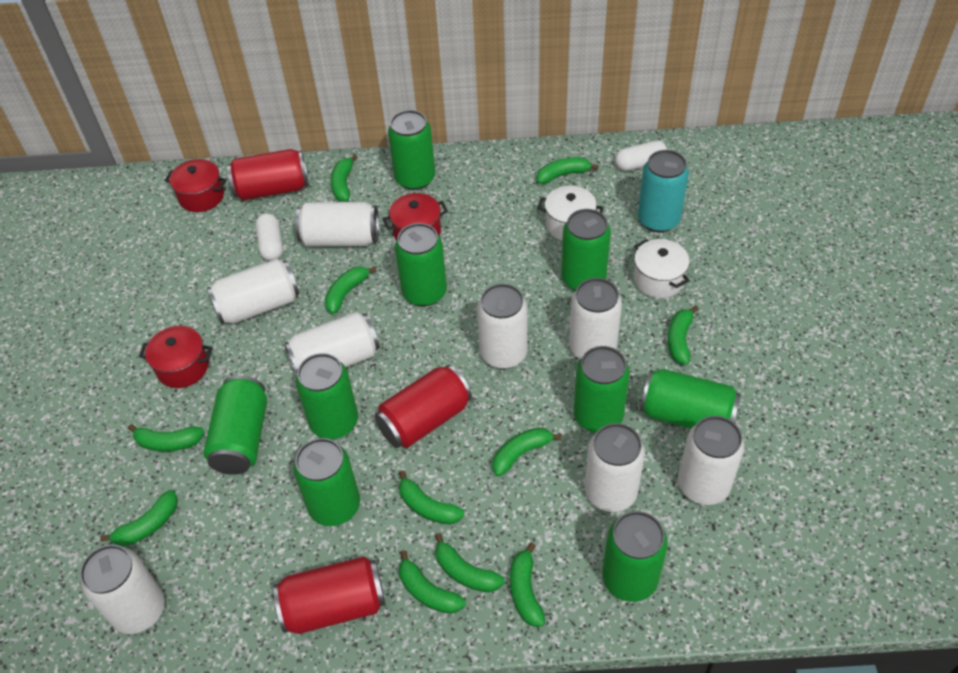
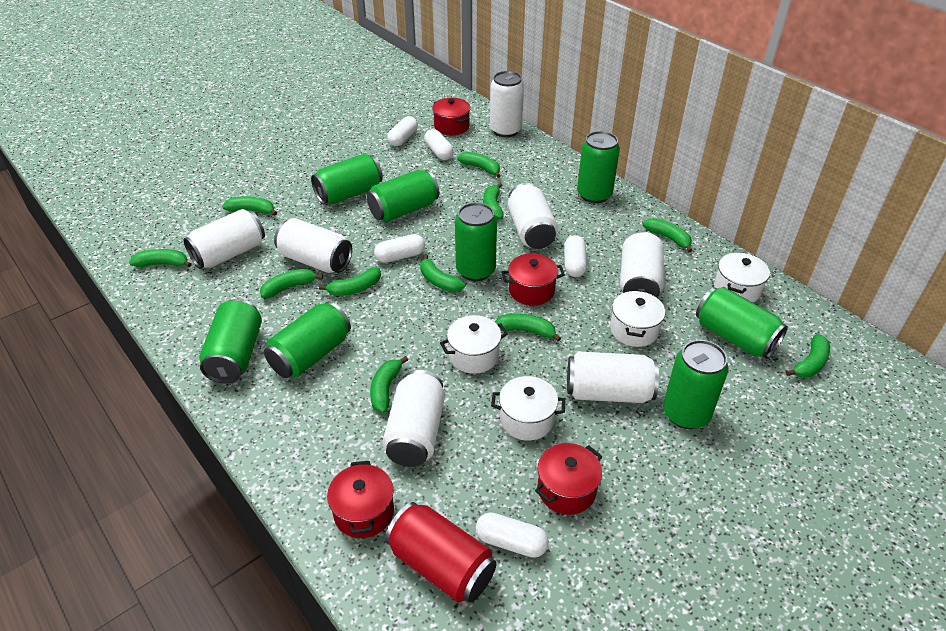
green can: 9 -> 8
red can: 3 -> 1
red pot: 3 -> 4
turquoise can: 1 -> 0
white can: 8 -> 7
white capsule: 2 -> 5
white pot: 2 -> 4

